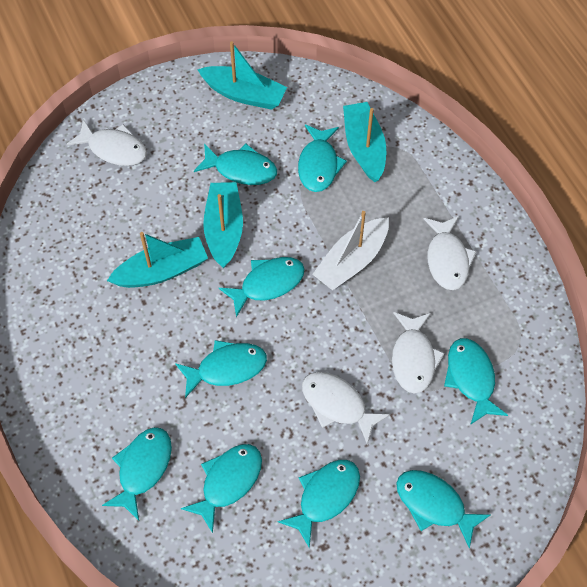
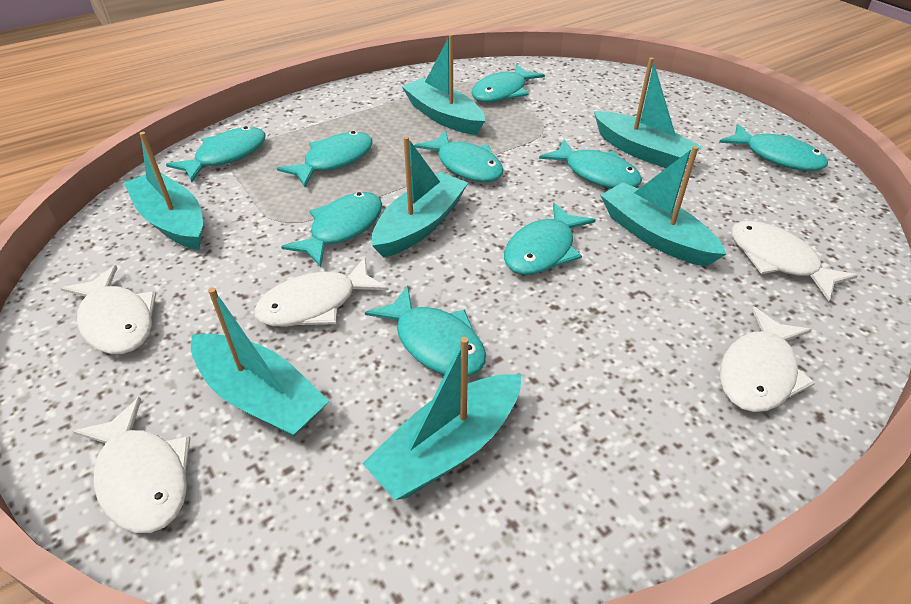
turquoise boat: 4 -> 7
white boat: 1 -> 0
white fish: 4 -> 5

